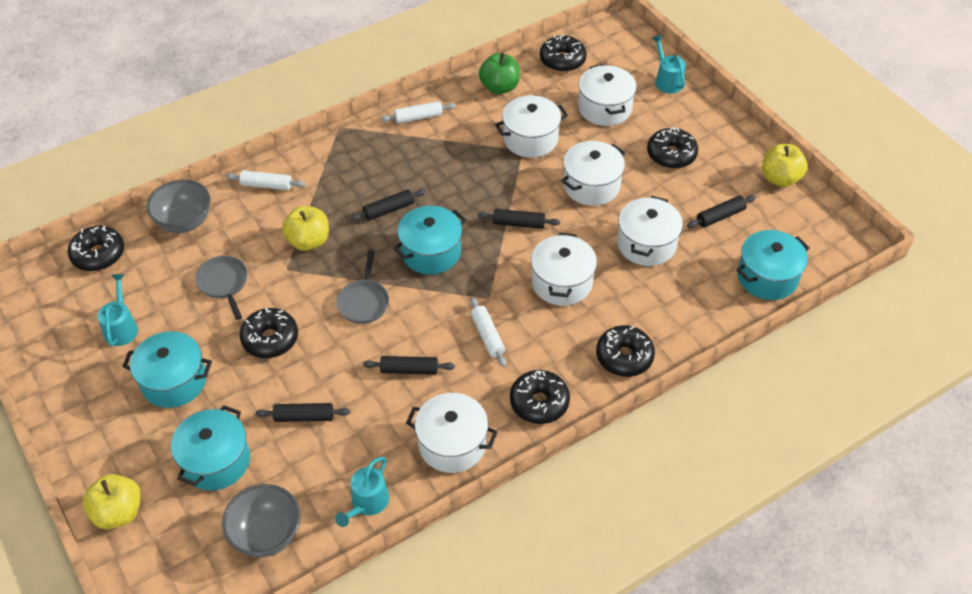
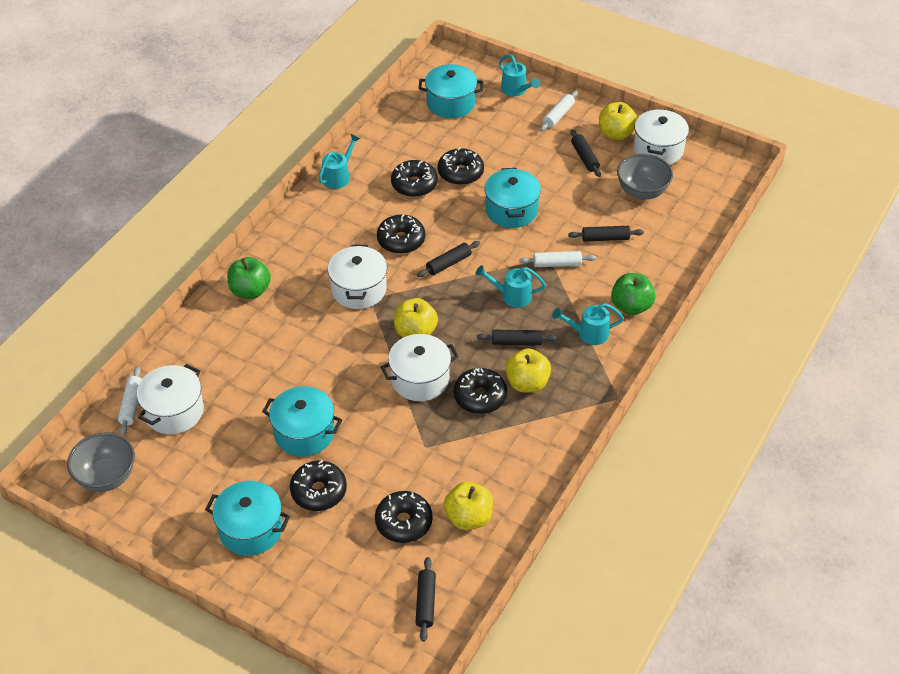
green apple: 1 -> 2
grey pan: 2 -> 0
turquoise watering can: 3 -> 4
white pot: 6 -> 4
yellow apple: 3 -> 4

